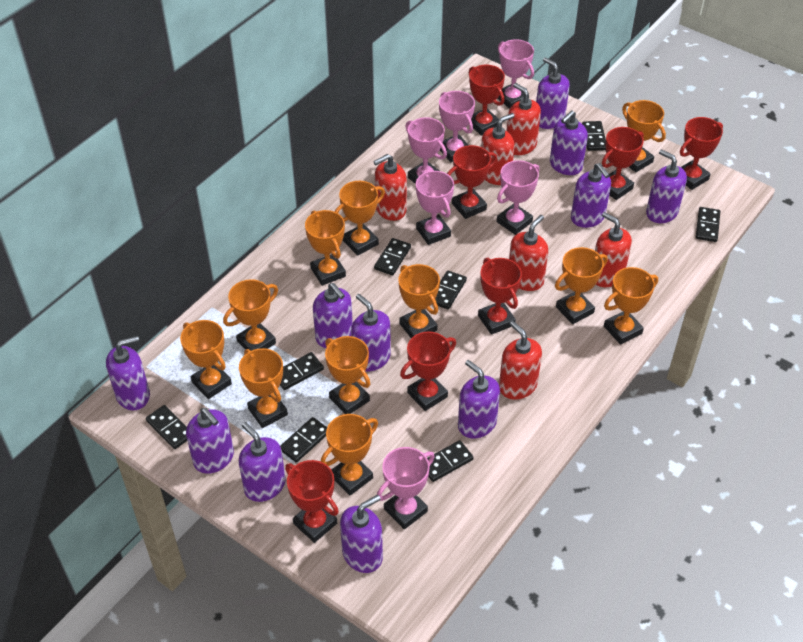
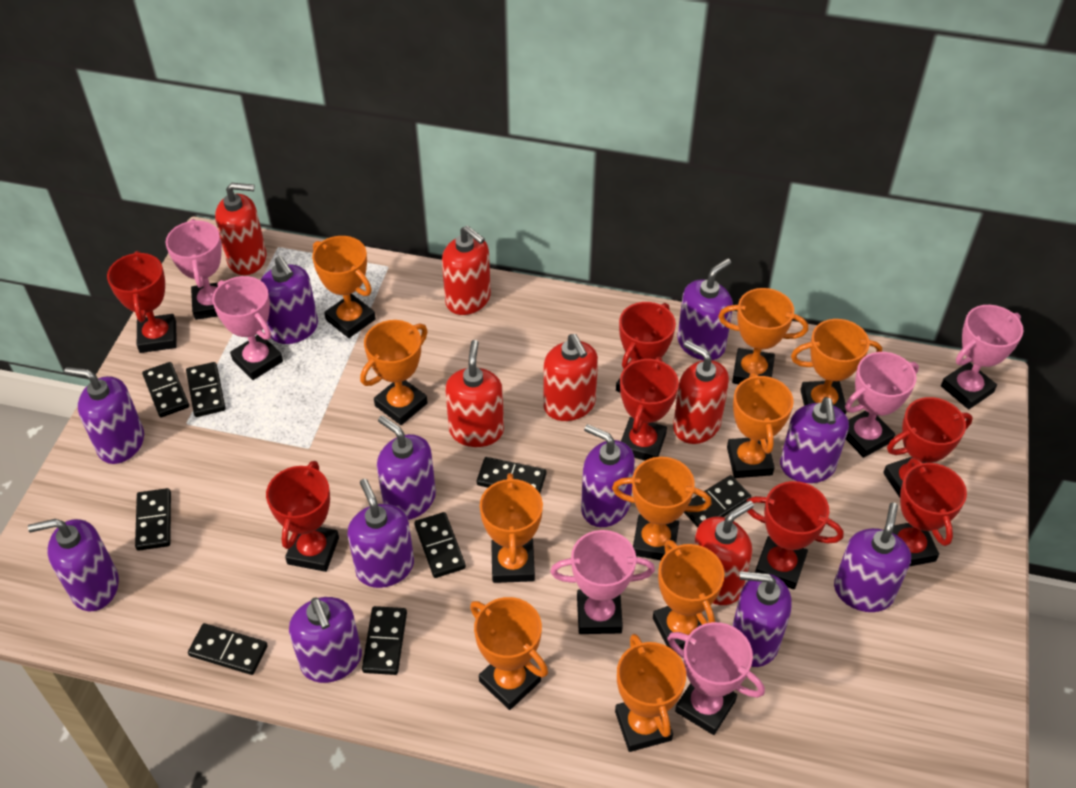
orange trophy: 11 -> 10

